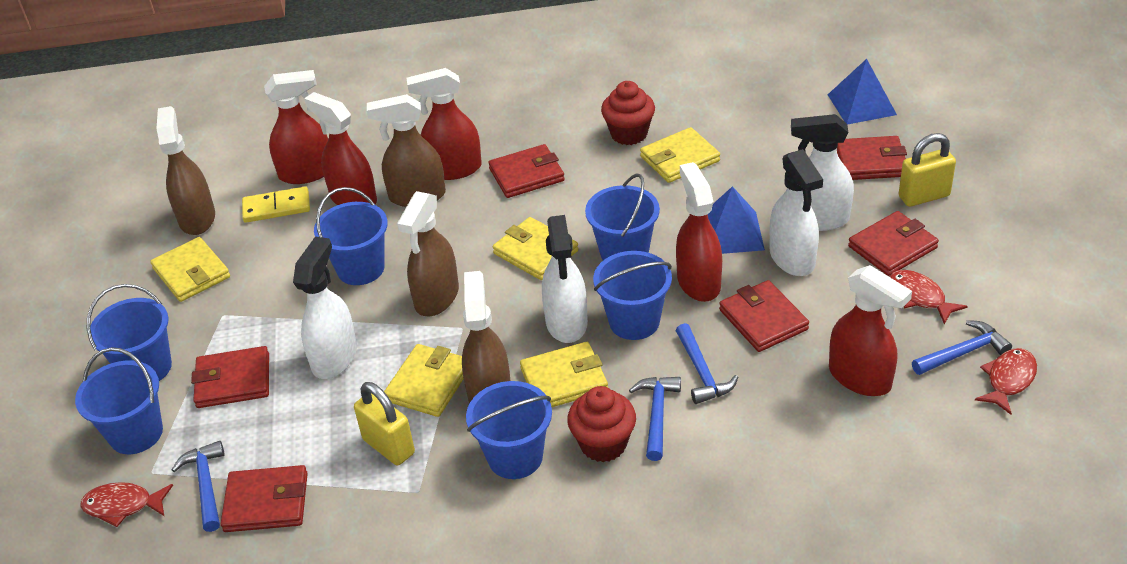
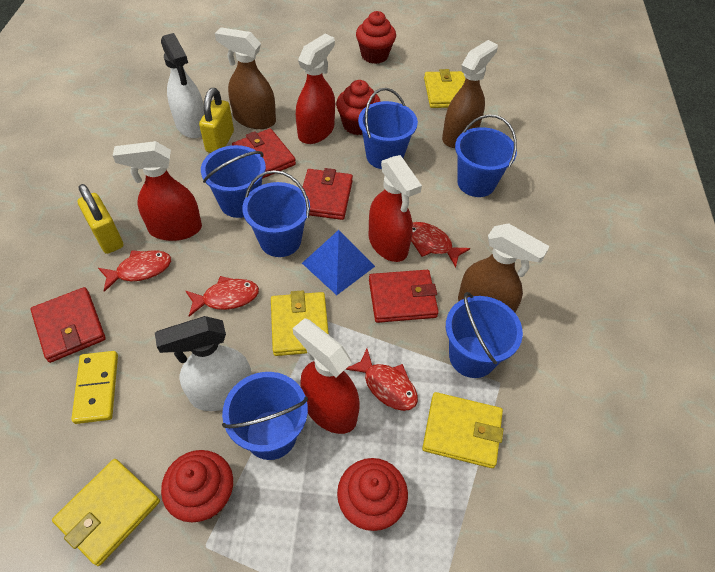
blue hammer: 4 -> 0
blue pyramid: 2 -> 1
brown spray bottle: 4 -> 3
red cupcake: 2 -> 4
red fish: 3 -> 4
red spray bottle: 5 -> 4
red wallet: 6 -> 4
white spray bottle: 4 -> 2
yellow wallet: 5 -> 4

